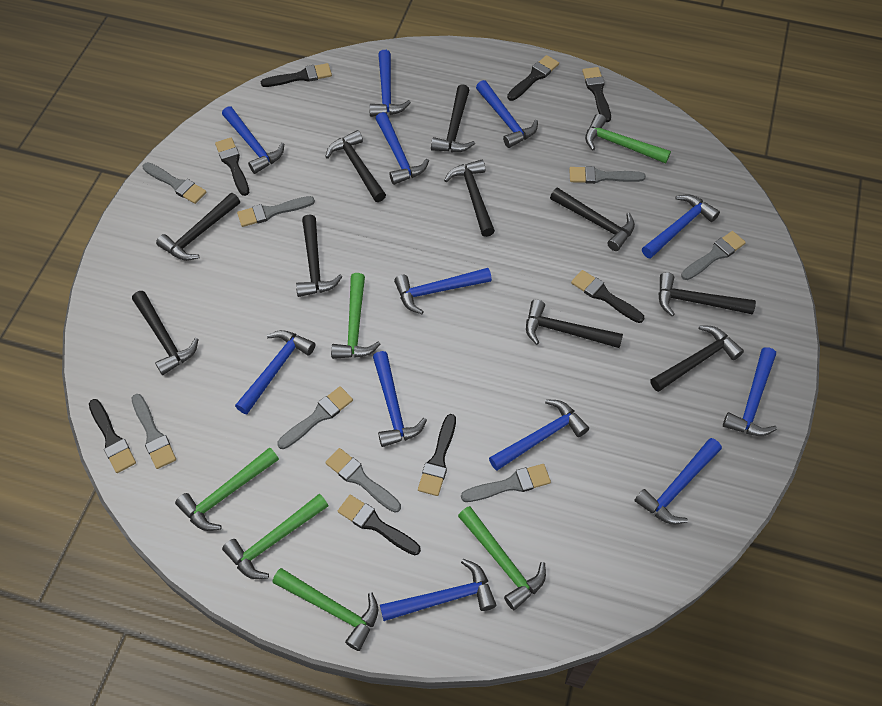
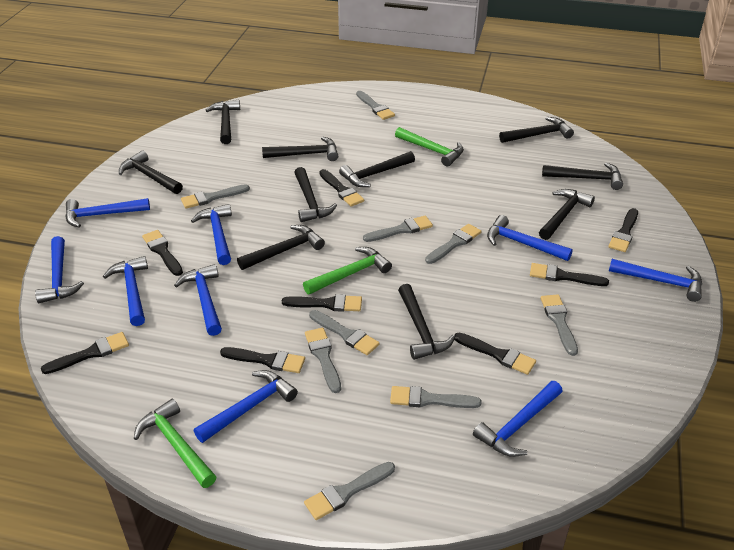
blue hammer: 12 -> 9
green hammer: 6 -> 3
grey brush: 8 -> 9

